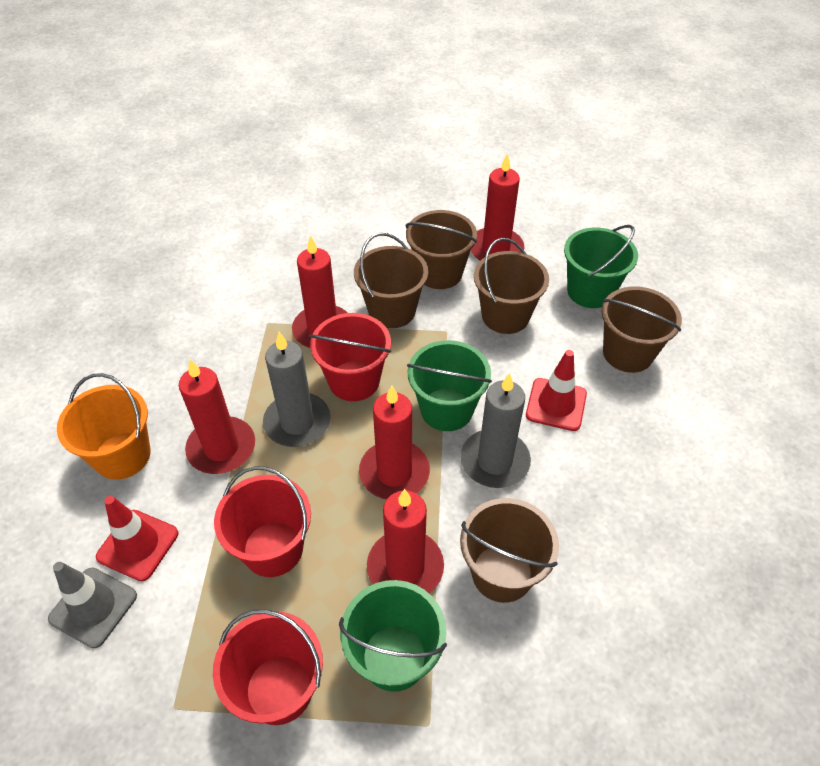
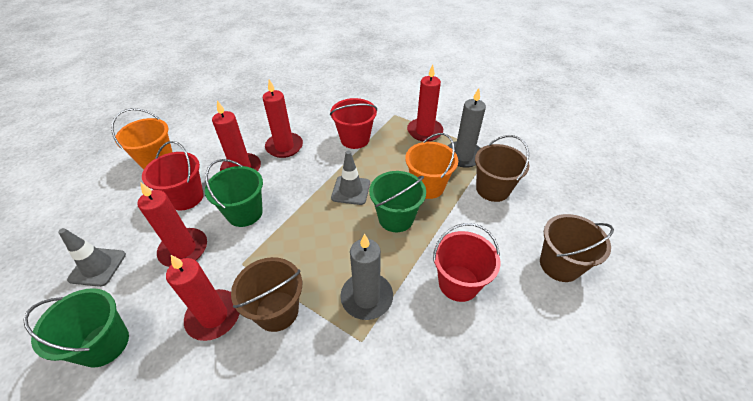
brown bucket: 5 -> 3
grey traffic cone: 1 -> 2
orange bucket: 1 -> 2
red traffic cone: 2 -> 0

